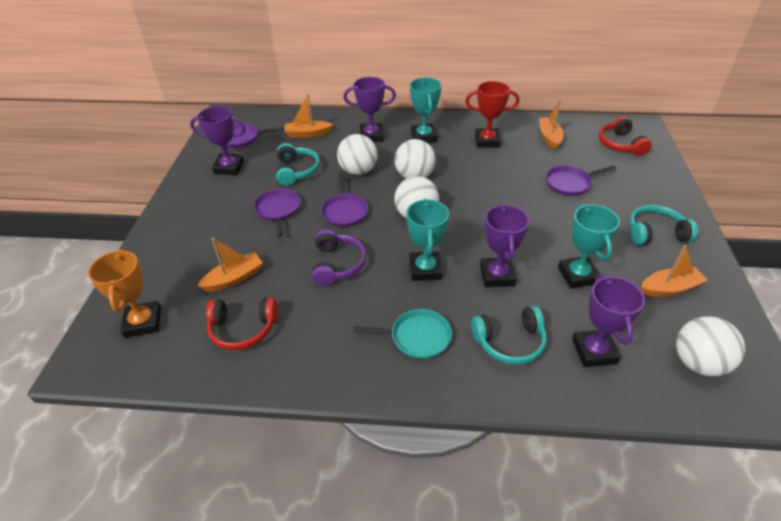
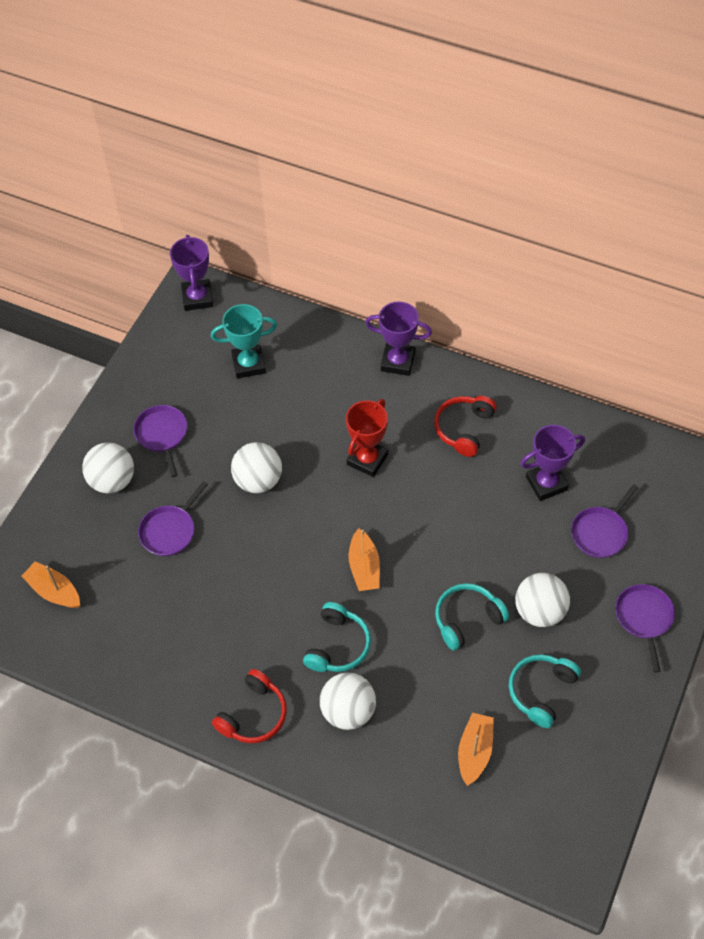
orange boat: 4 -> 3
orange trophy: 1 -> 0
purple headphones: 1 -> 0
purple trophy: 4 -> 3
turquoise pan: 1 -> 0
turquoise trophy: 3 -> 1

